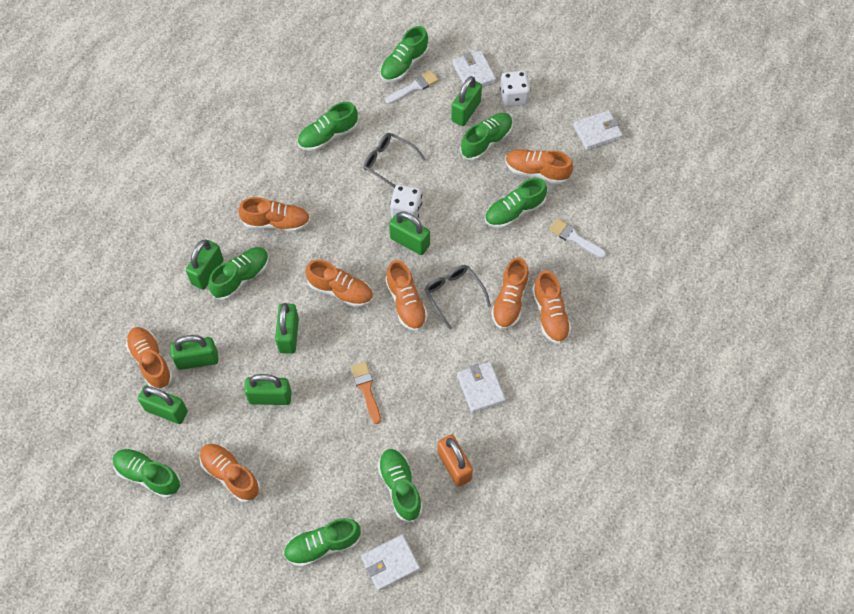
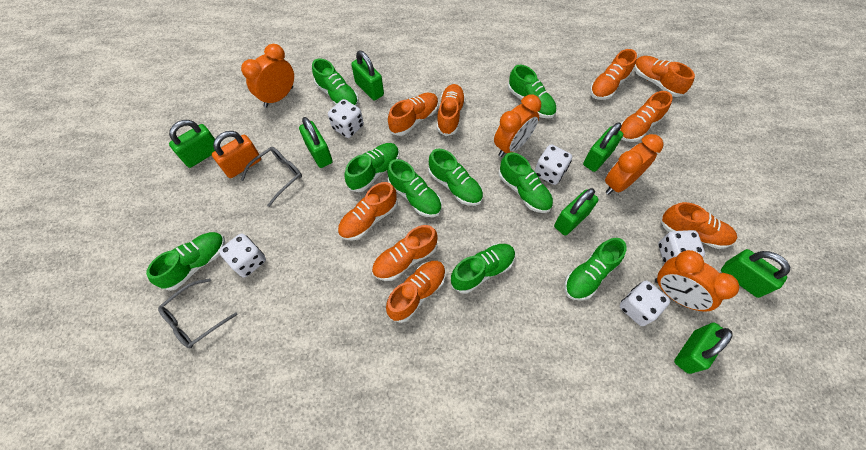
green shoe: 8 -> 9
orange brush: 1 -> 0
orange clock: 0 -> 4
orange shoe: 8 -> 9
white brush: 2 -> 0
white dice: 2 -> 5
white wallet: 4 -> 0

